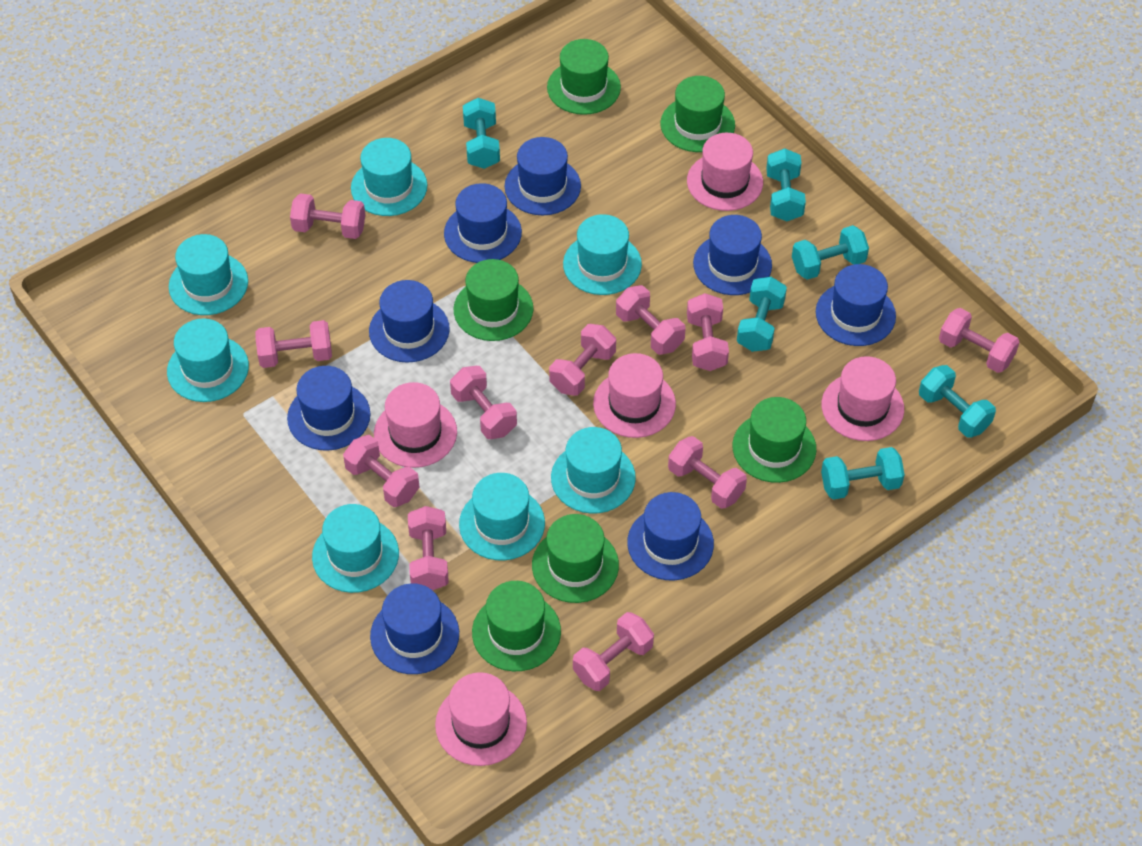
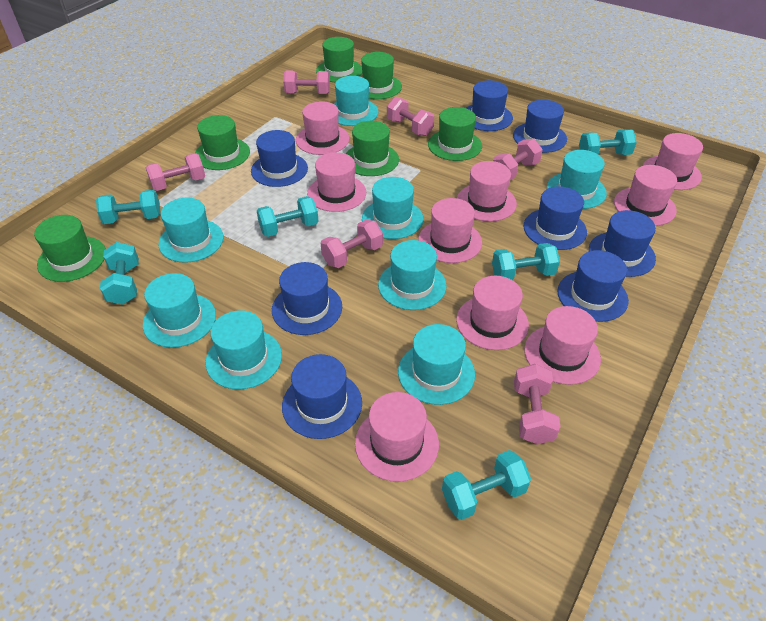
pink dumbbell: 11 -> 6
pink hat: 5 -> 9
turquoise hat: 7 -> 8

